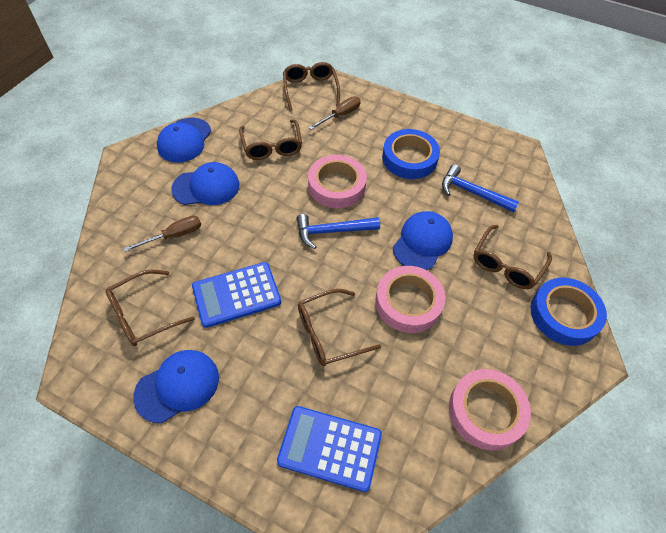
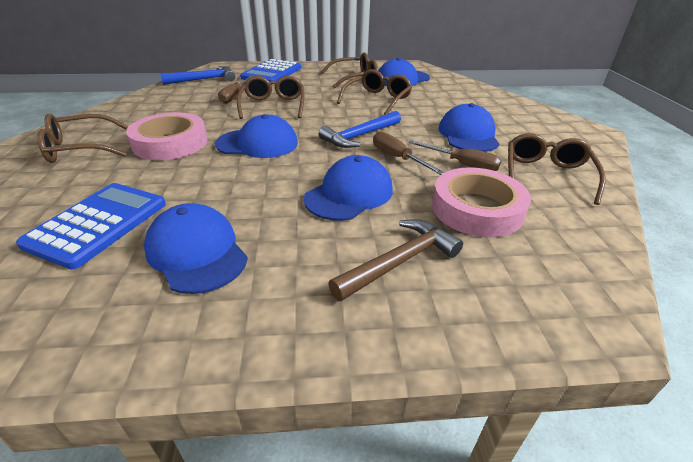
blue cap: 4 -> 5
blue tape: 2 -> 0
brown hammer: 0 -> 1
brown screwdriver: 2 -> 3
pink tape: 3 -> 2

